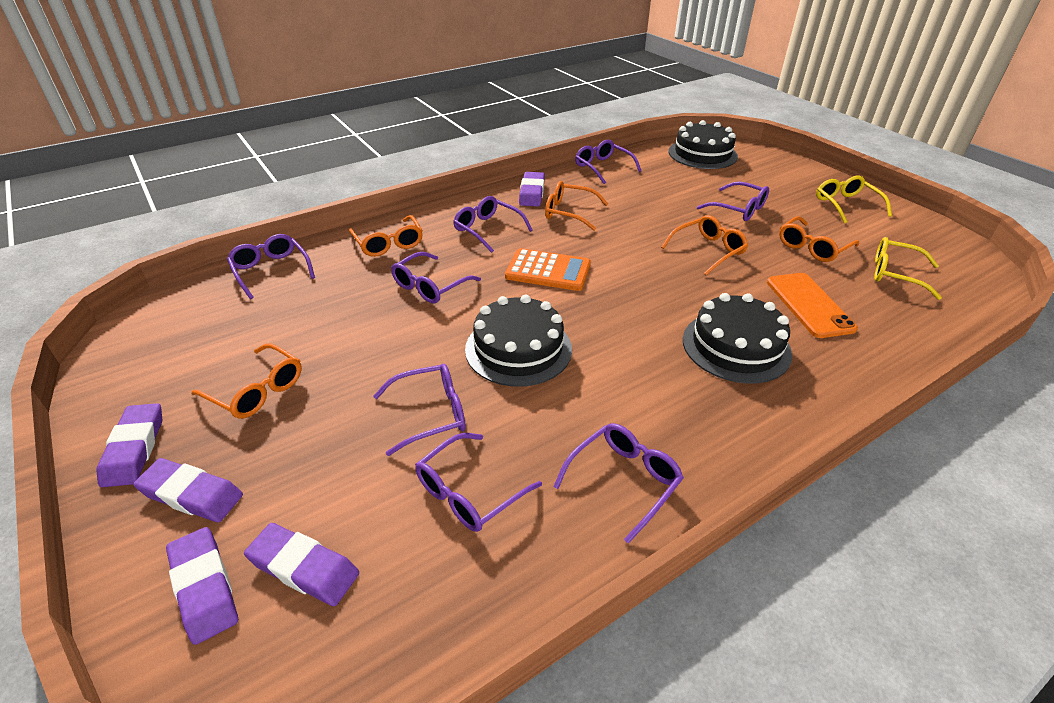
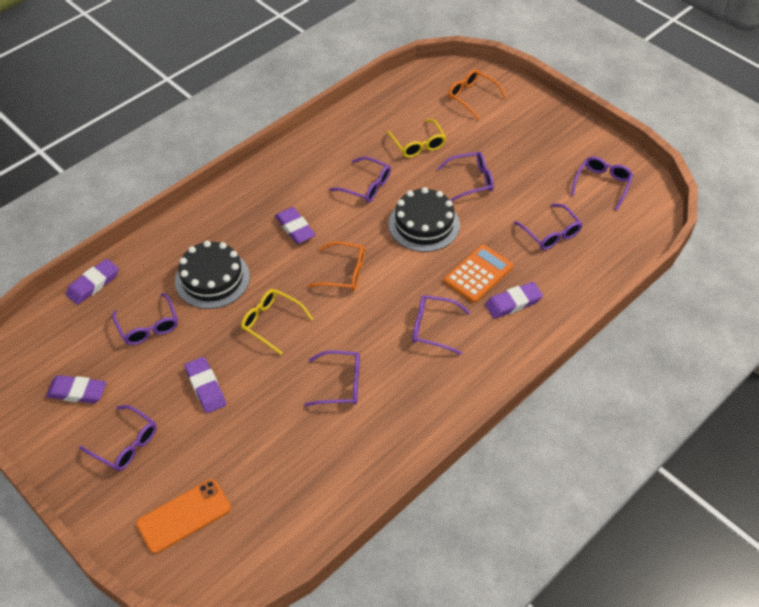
black cake: 3 -> 2
orange glasses: 5 -> 2

